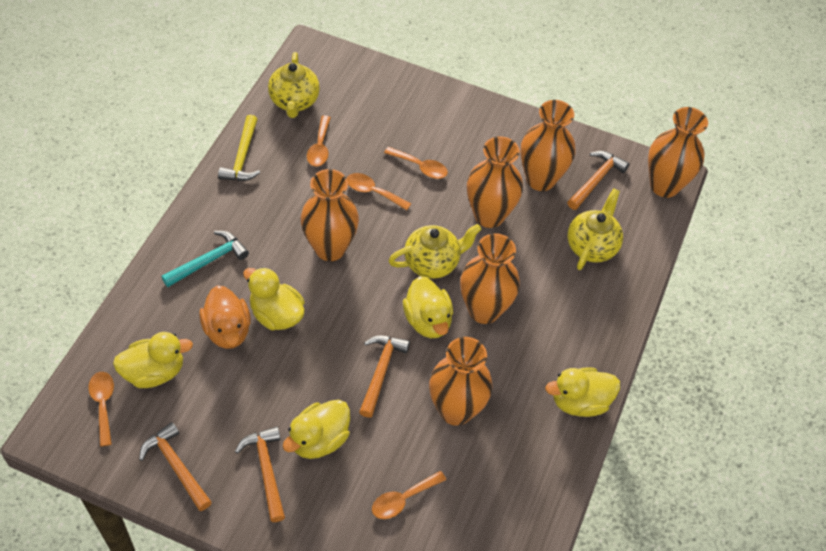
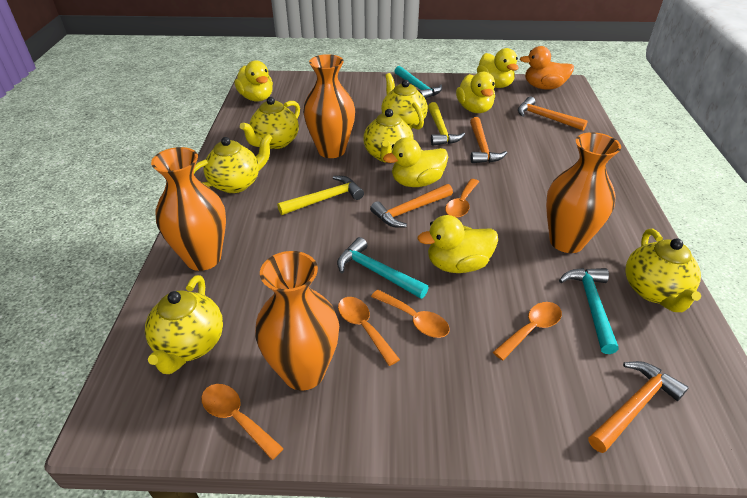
orange vase: 6 -> 4
turquoise hammer: 1 -> 3
yellow hammer: 1 -> 2
yellow teapot: 3 -> 6

